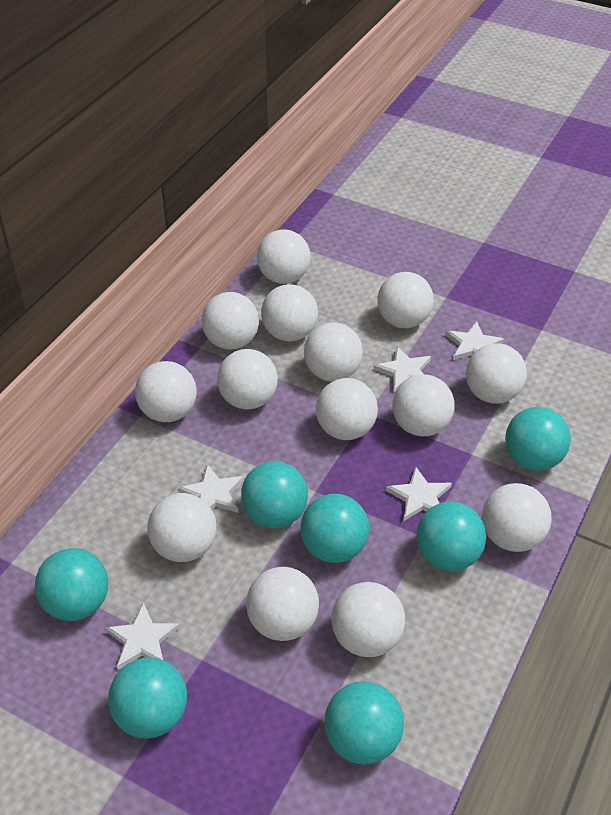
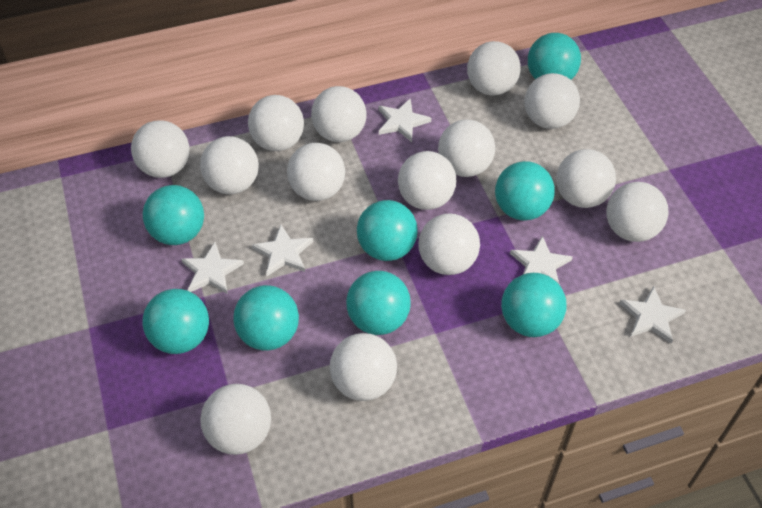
turquoise ball: 7 -> 8

